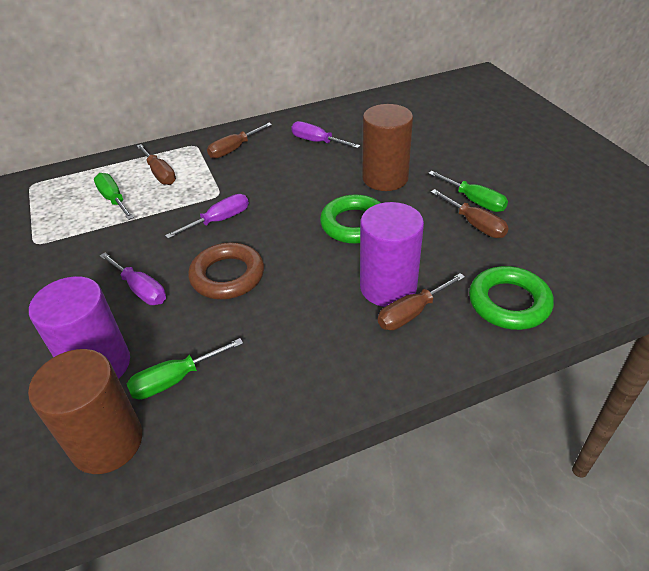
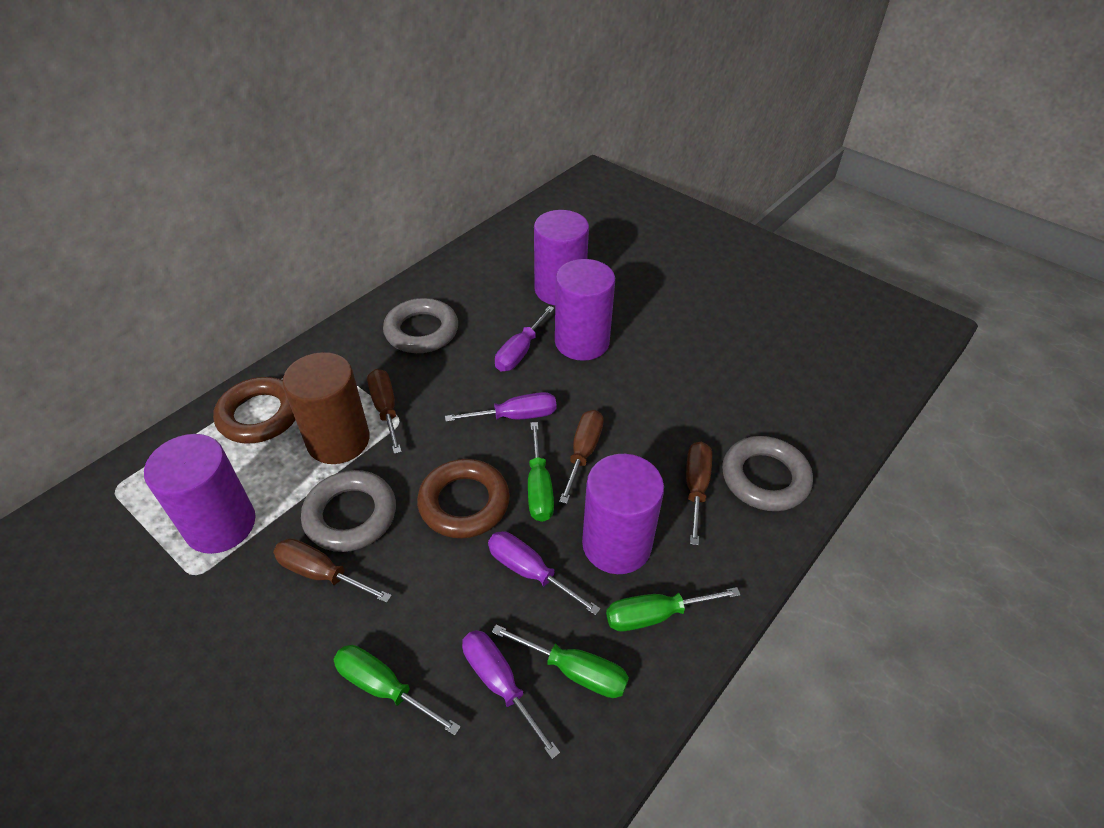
brown cylinder: 2 -> 1
brown ring: 1 -> 2
green ring: 2 -> 0
green screwdriver: 3 -> 4
grey ring: 0 -> 3
purple cylinder: 2 -> 4
purple screwdriver: 3 -> 4

